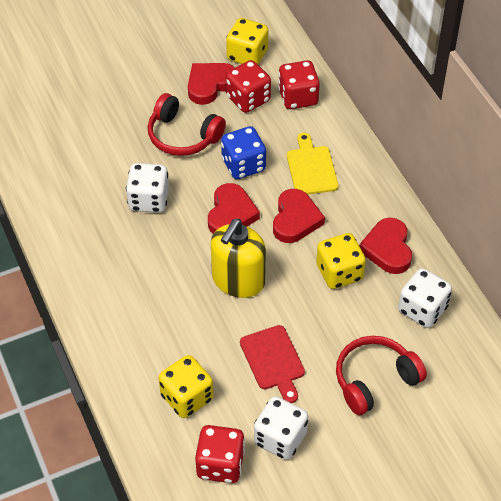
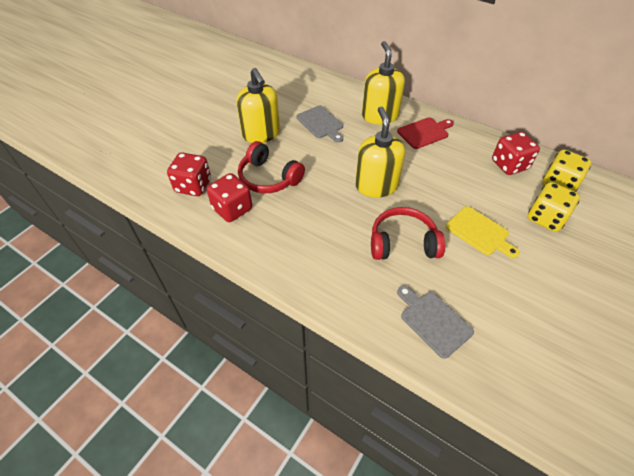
blue dice: 1 -> 0
grey cutting board: 0 -> 2
red heart: 4 -> 0
white dice: 3 -> 0
yellow dice: 3 -> 2
yellow soap dispenser: 1 -> 3

